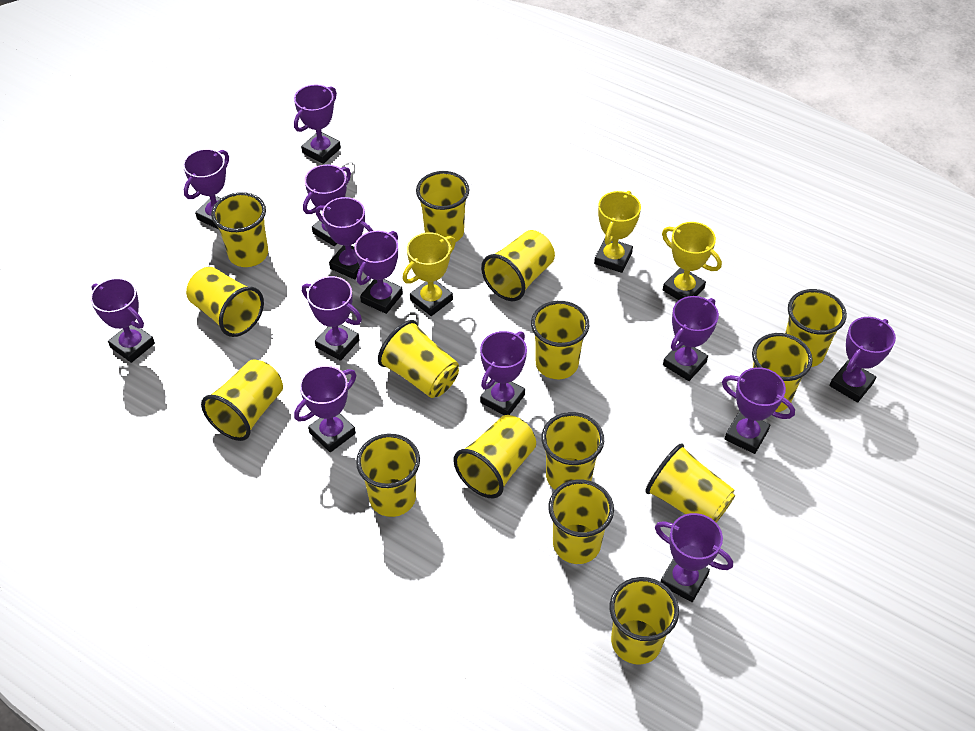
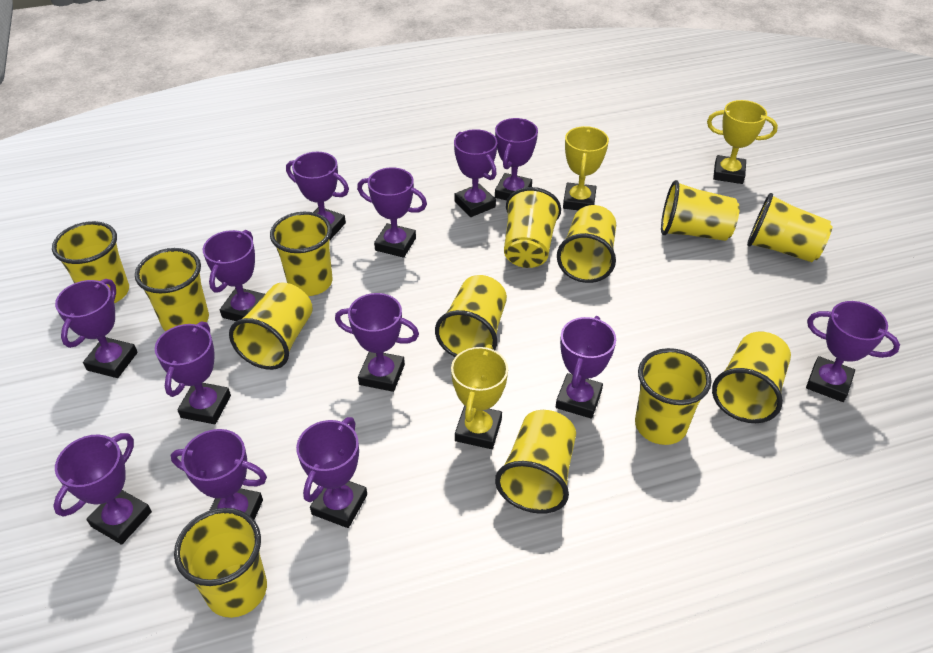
yellow cup: 15 -> 13

